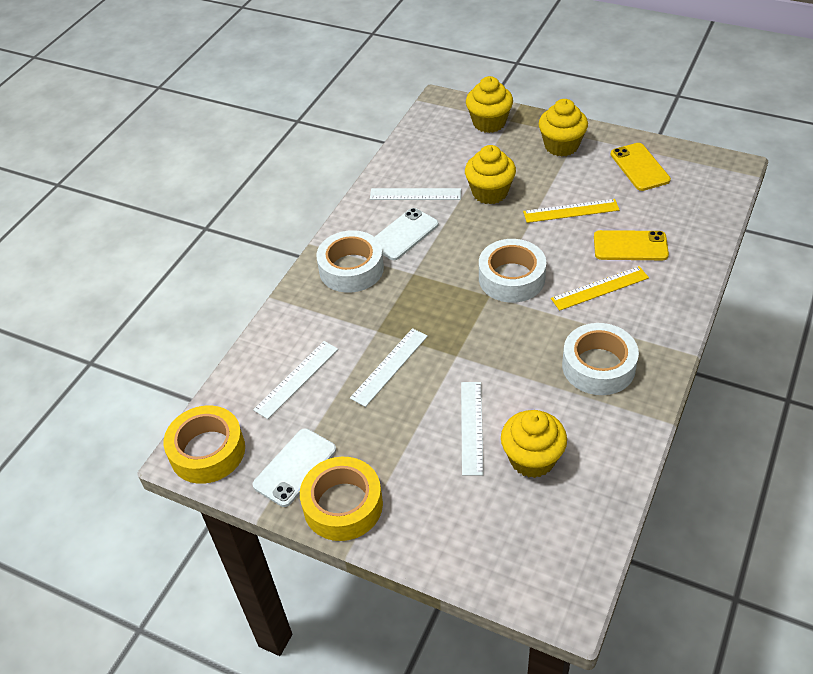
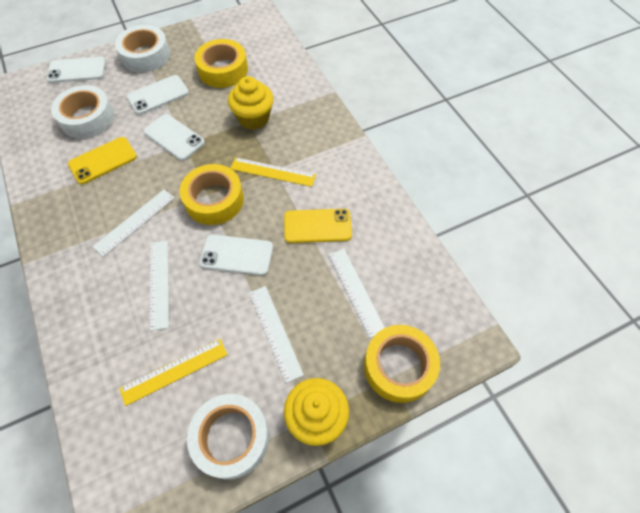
white phone: 2 -> 4
yellow cupcake: 4 -> 2
yellow tape: 2 -> 3

